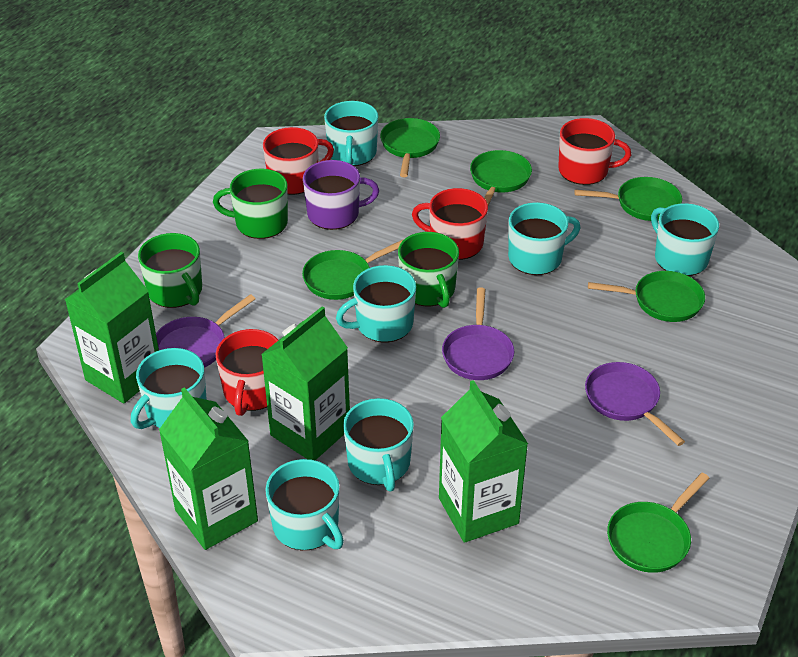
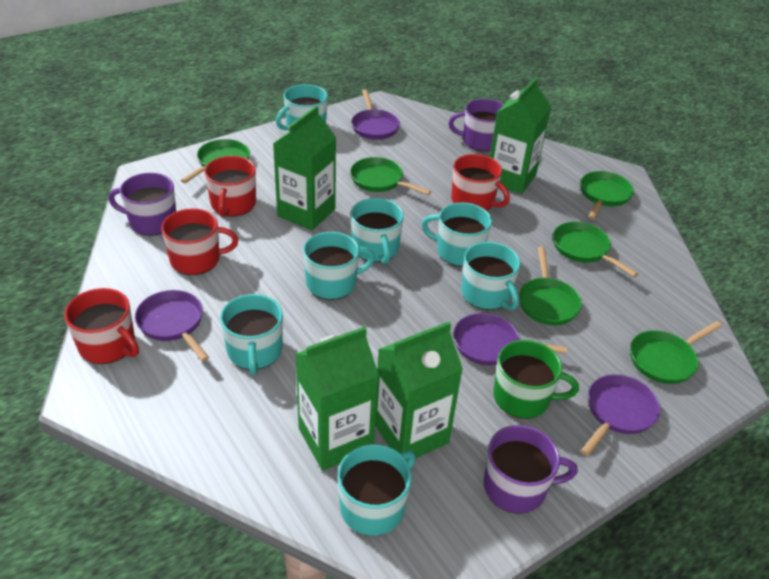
green mug: 3 -> 1
purple mug: 1 -> 3
purple pan: 3 -> 4

